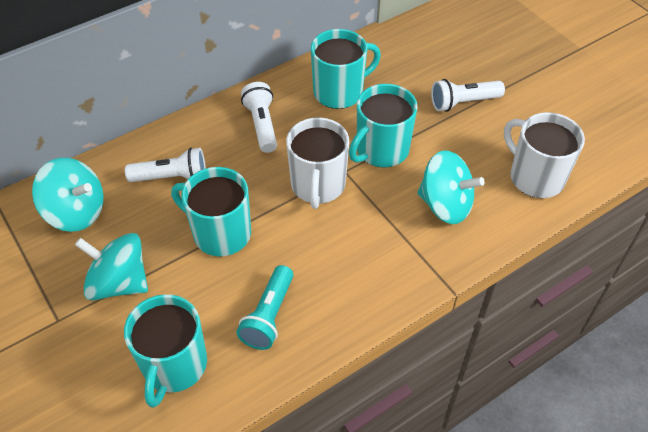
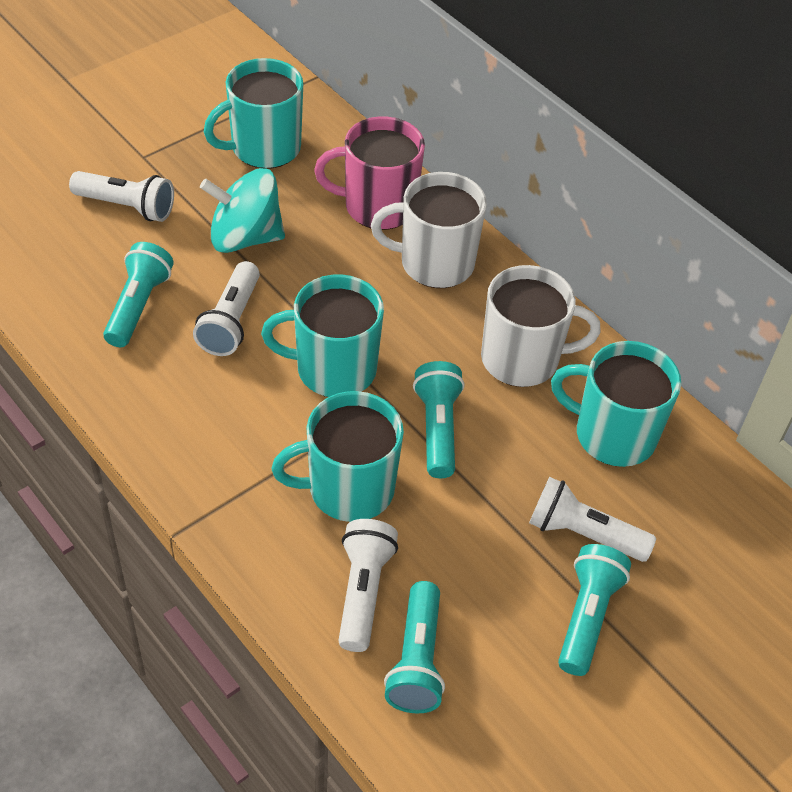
pink mug: 0 -> 1
turquoise flashlight: 1 -> 4
turquoise spinning top: 3 -> 1
white flashlight: 3 -> 4

